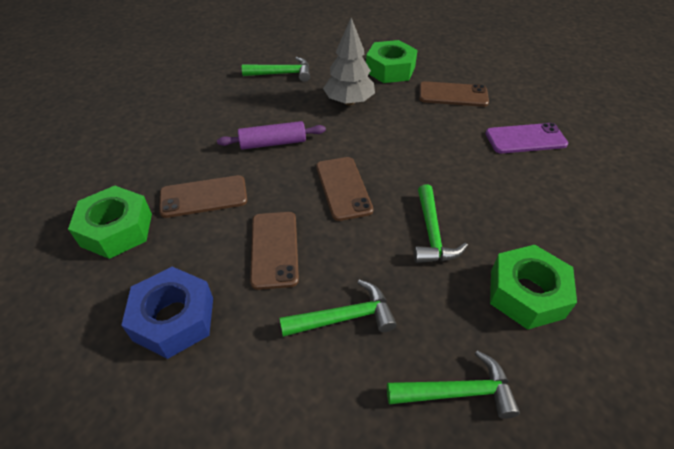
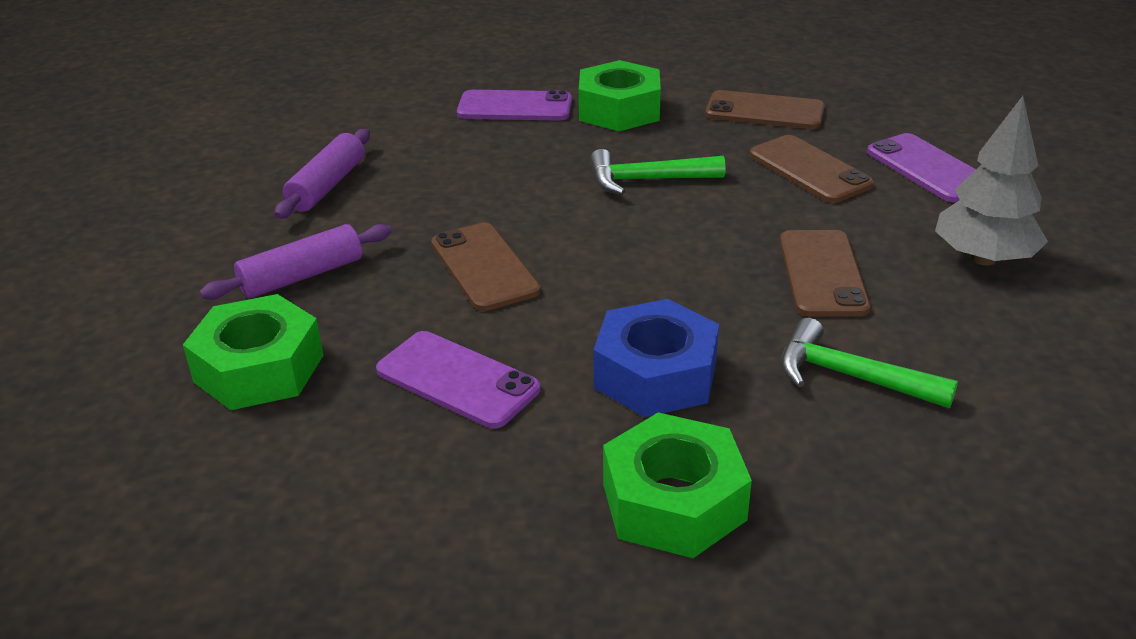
green hammer: 4 -> 2
purple phone: 1 -> 3
purple rolling pin: 1 -> 2

